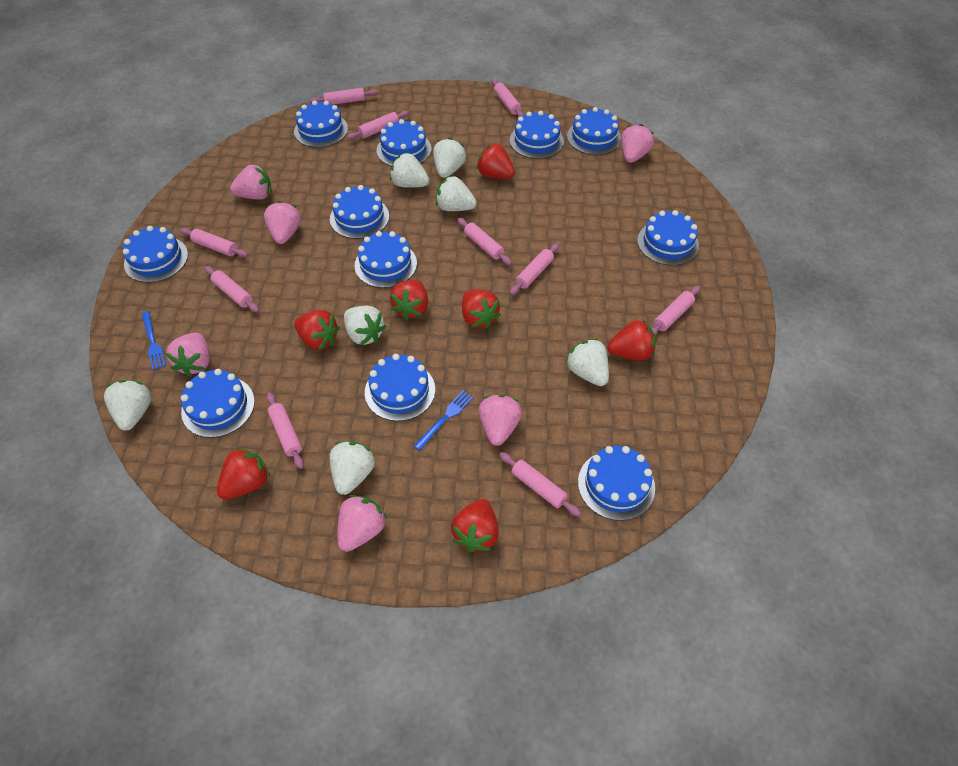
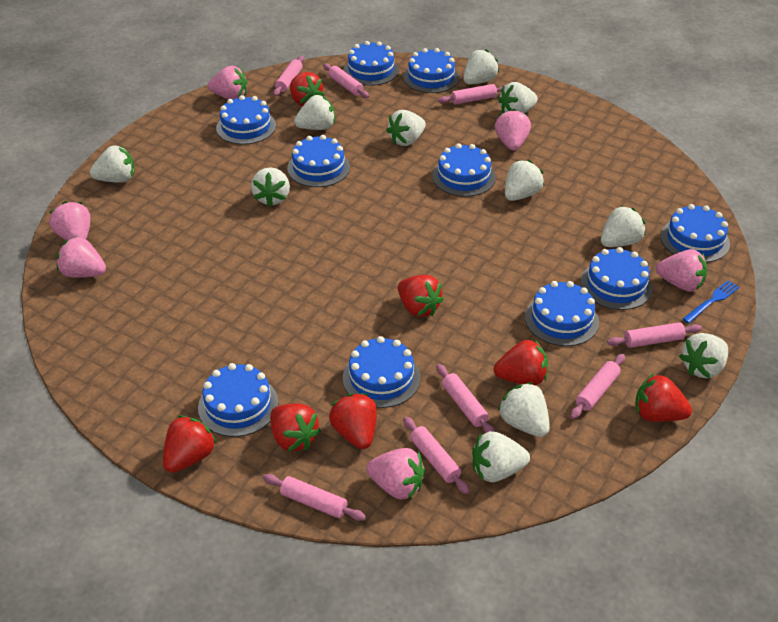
blue cake: 11 -> 10
blue fork: 2 -> 1
pink rolling pin: 10 -> 8
white strawberry: 7 -> 11

